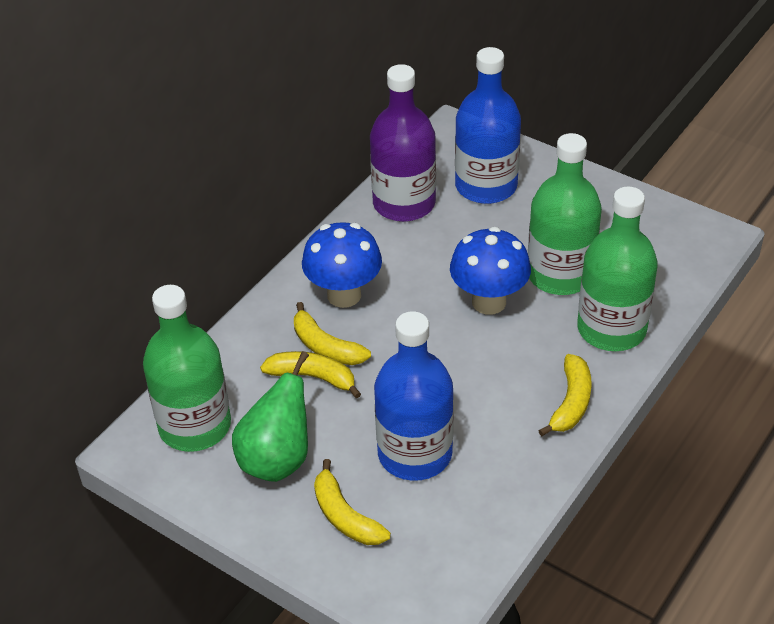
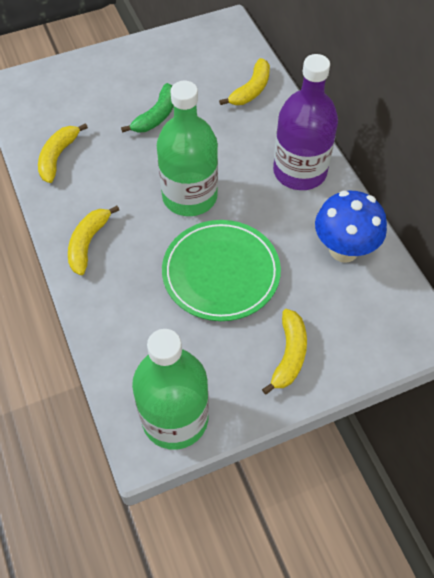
blue bottle: 2 -> 0
blue mushroom: 2 -> 1
green banana: 0 -> 1
green bottle: 3 -> 2
green pear: 1 -> 0
green plate: 0 -> 1

